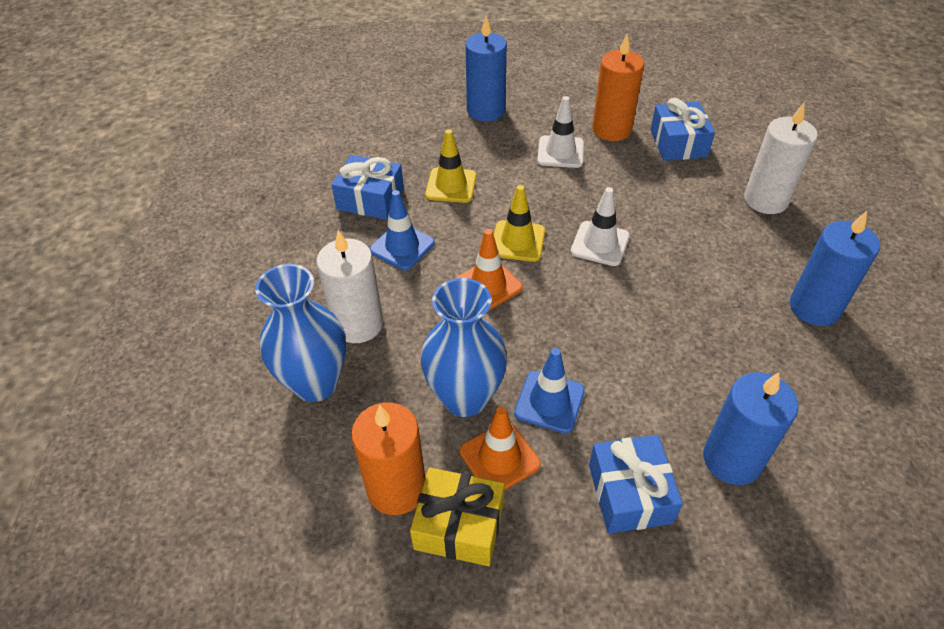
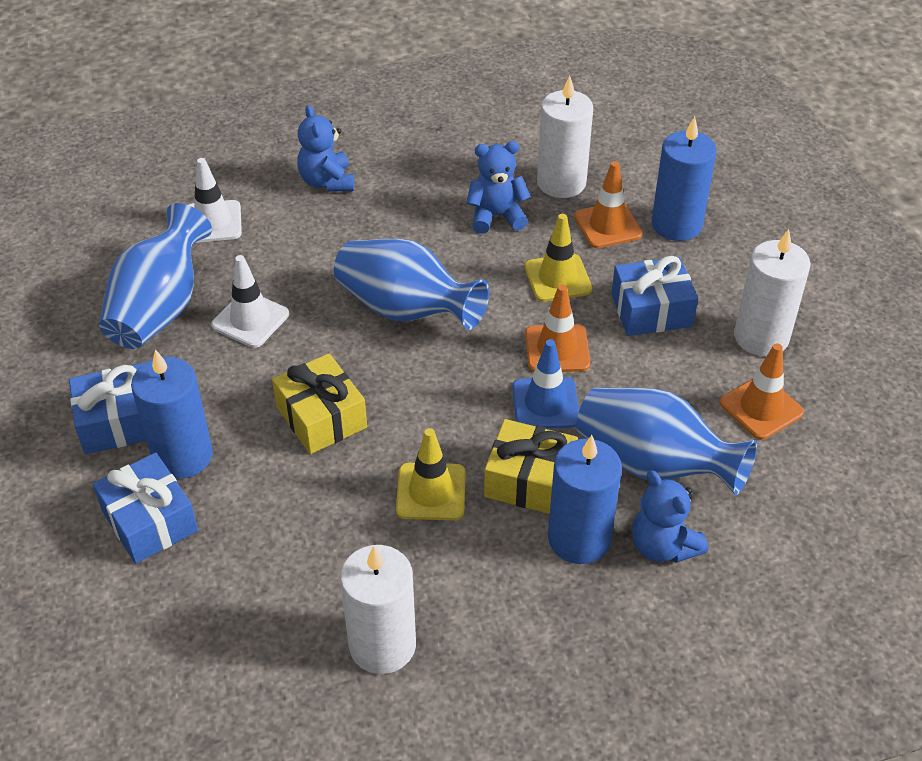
blue teddy bear: 0 -> 3
blue traffic cone: 2 -> 1
blue vase: 2 -> 3
orange candle: 2 -> 0
orange traffic cone: 2 -> 3
white candle: 2 -> 3
yellow gift: 1 -> 2

